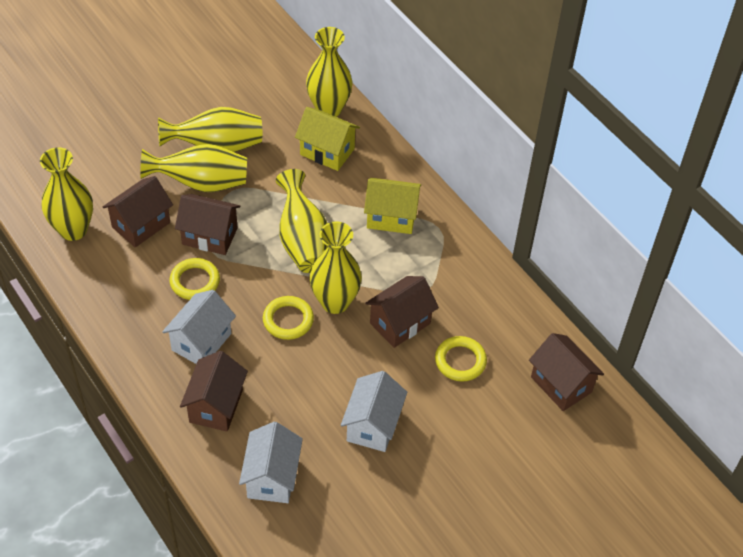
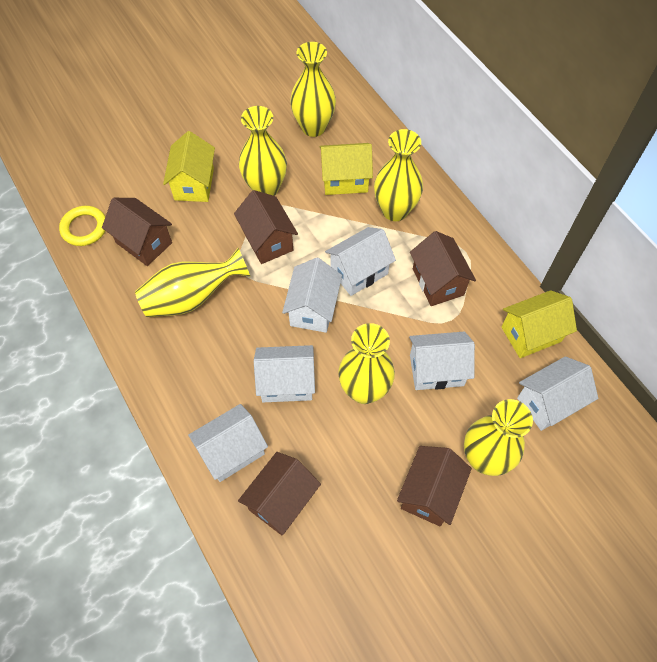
white house: 3 -> 6
yellow house: 2 -> 3
yellow ring: 3 -> 1

